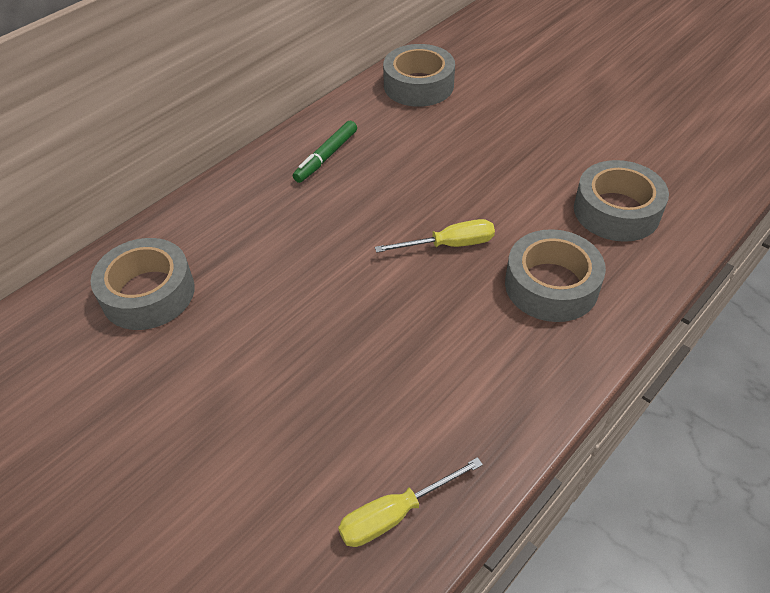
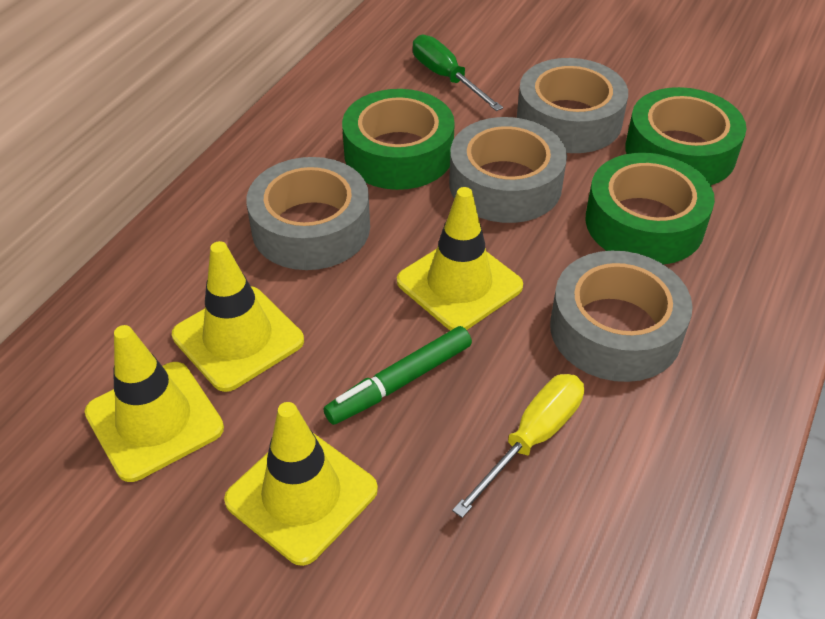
green screwdriver: 0 -> 1
green tape: 0 -> 3
yellow screwdriver: 2 -> 1
yellow traffic cone: 0 -> 4

